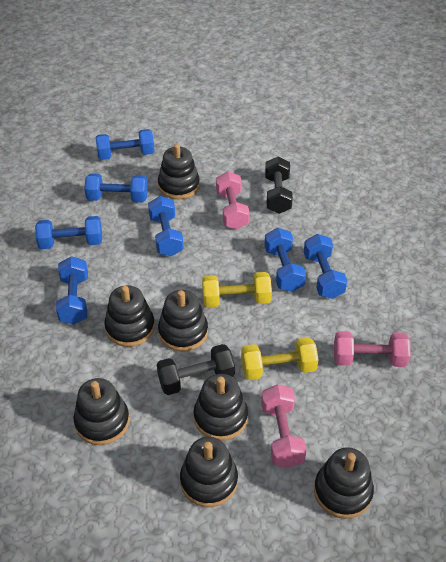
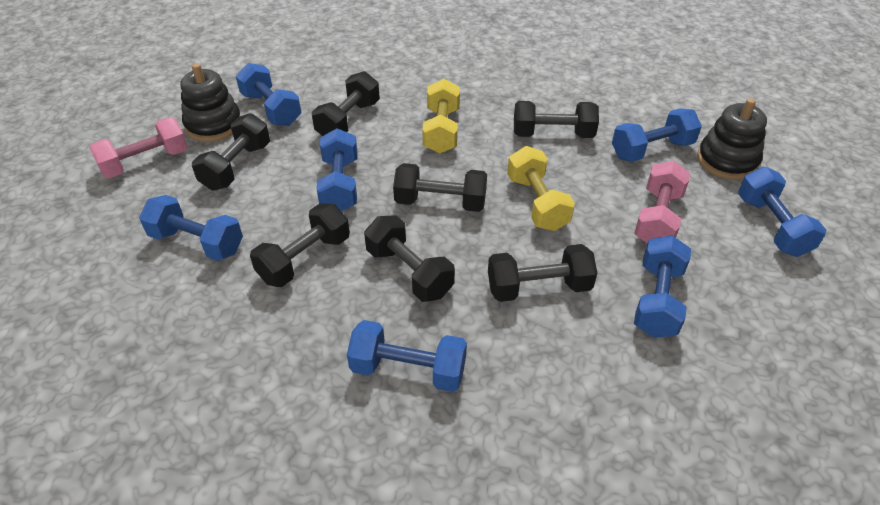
black dumbbell: 2 -> 7
black stacking toy: 7 -> 2
pink dumbbell: 3 -> 2

